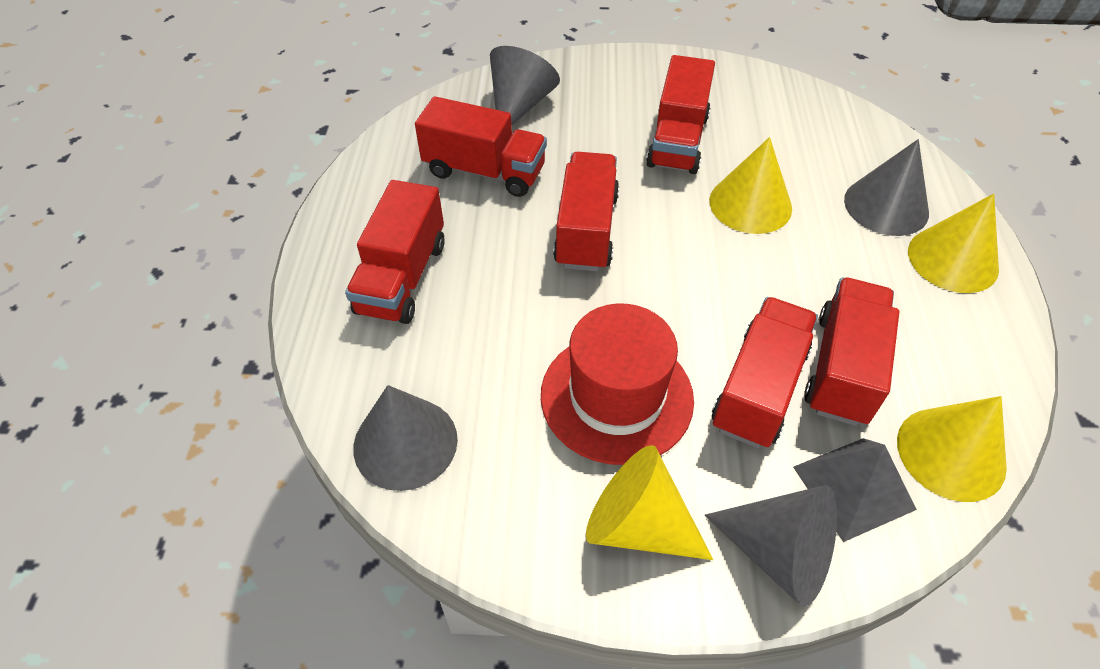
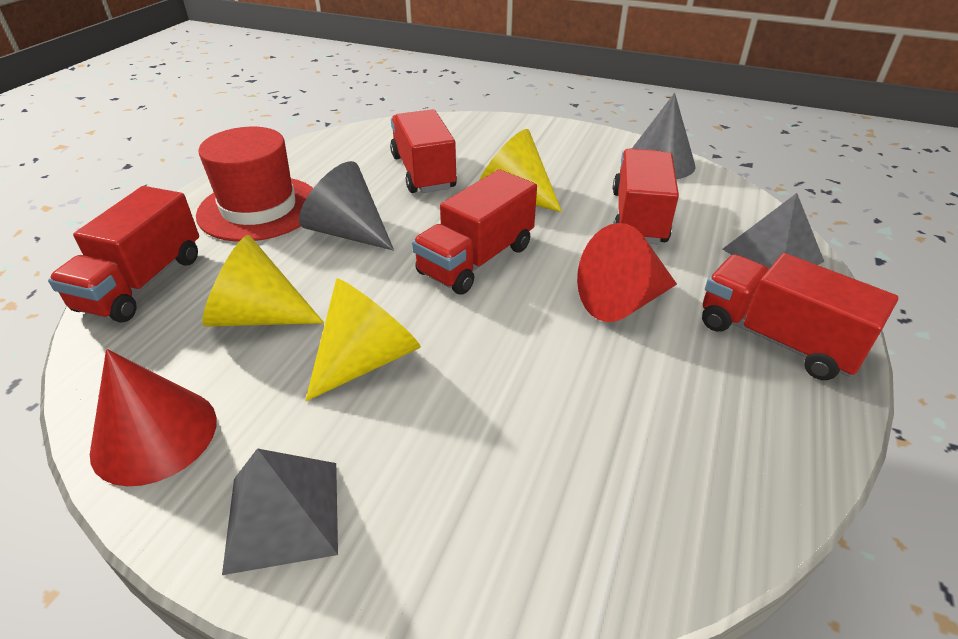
grey cone: 4 -> 2
grey pyramid: 1 -> 2
red cone: 0 -> 2
red truck: 6 -> 5
yellow cone: 4 -> 3

